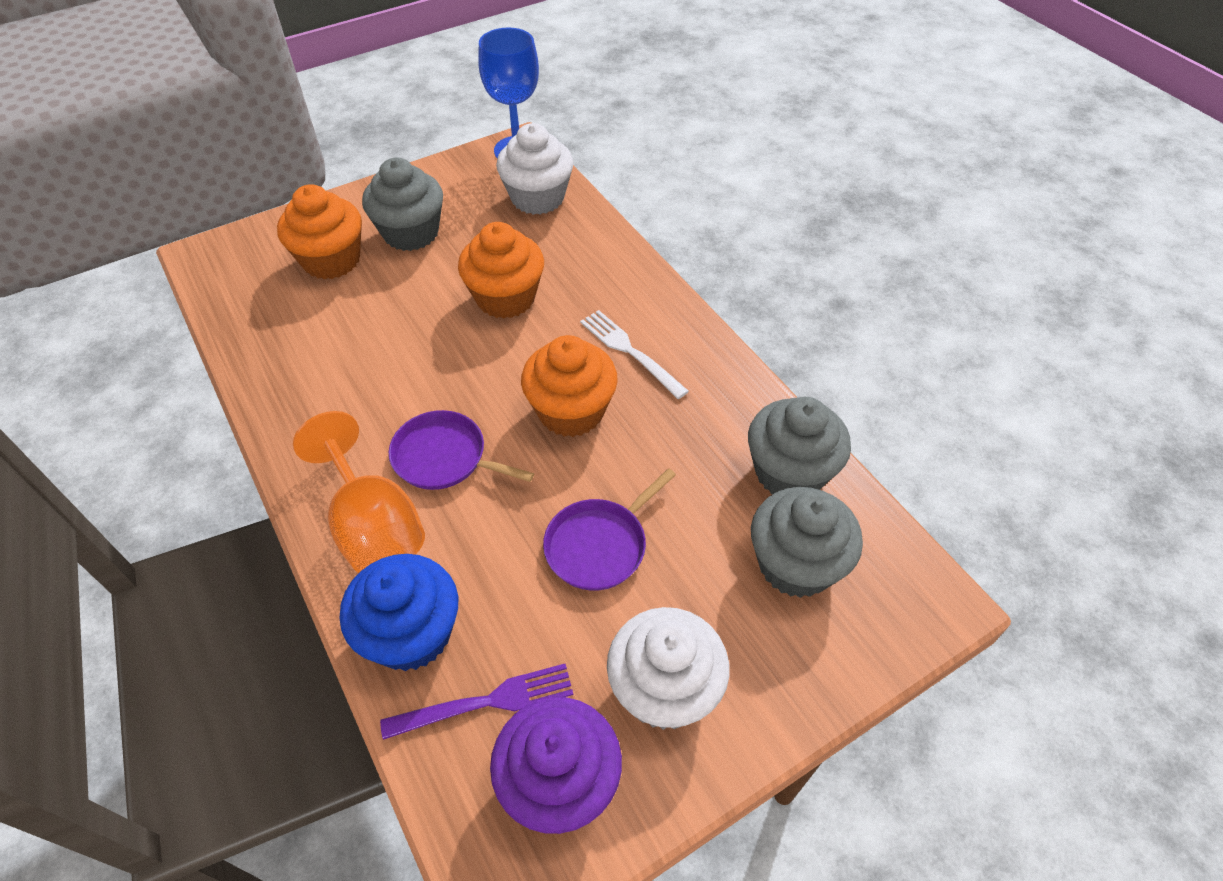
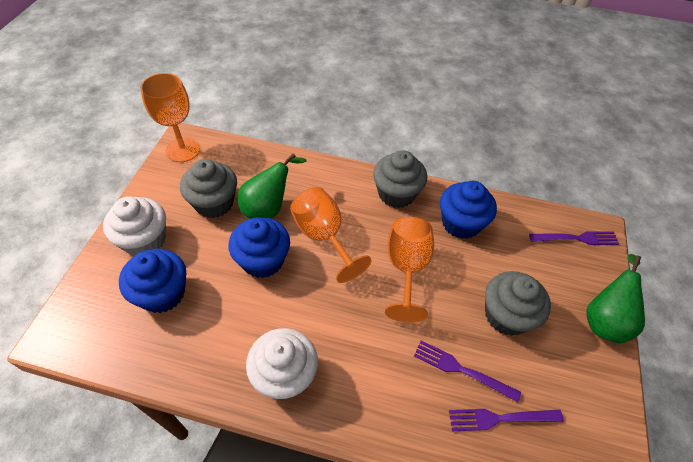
blue cupcake: 1 -> 3
blue goblet: 1 -> 0
green pear: 0 -> 2
orange cupcake: 3 -> 0
orange goblet: 1 -> 3
purple cupcake: 1 -> 0
purple fork: 1 -> 3
purple pan: 2 -> 0
white fork: 1 -> 0

